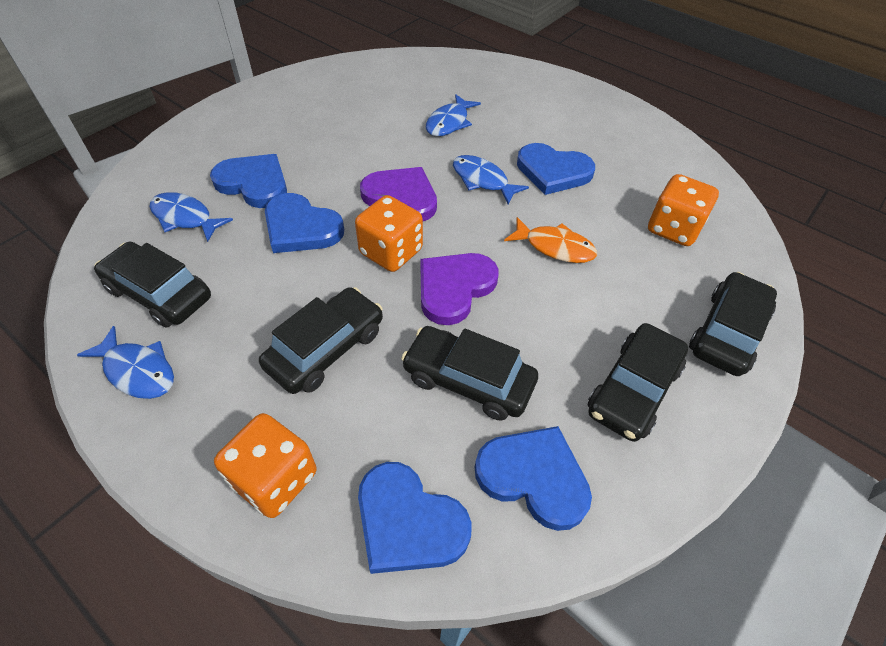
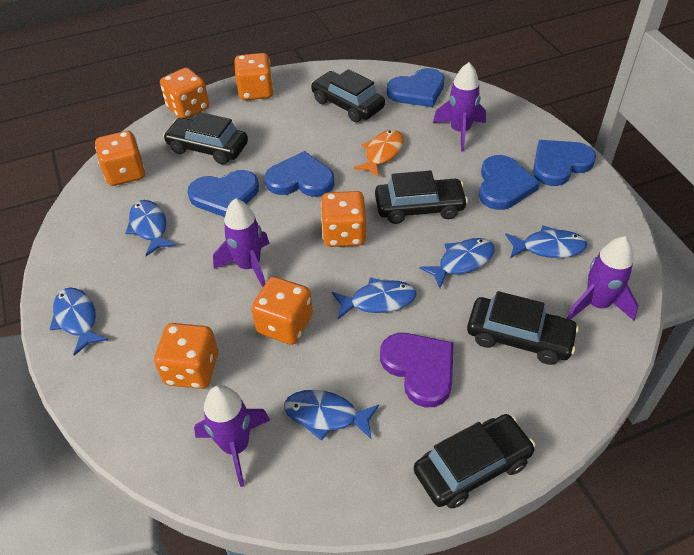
blue fish: 4 -> 6
orange dice: 3 -> 6
purple heart: 2 -> 1
purple rocket: 0 -> 4

